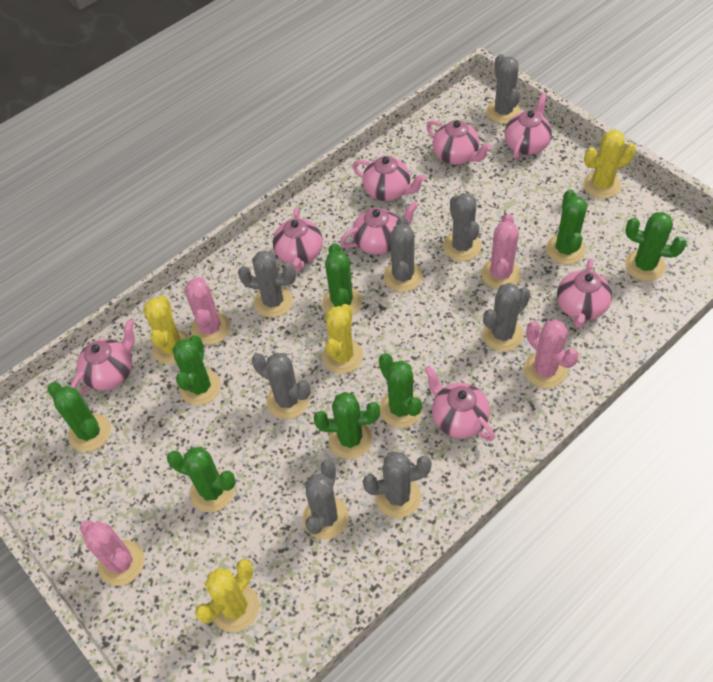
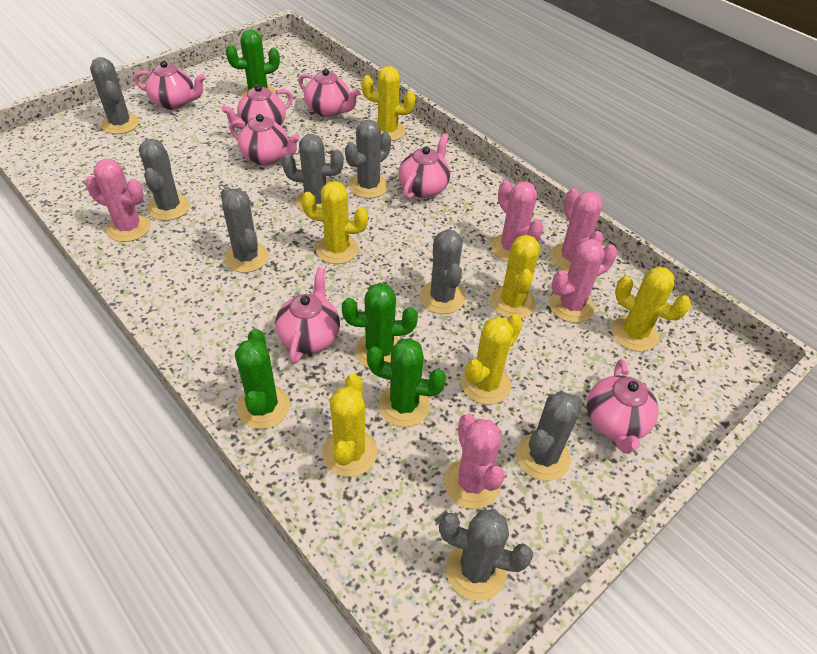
green cactus: 8 -> 4
pink cactus: 4 -> 5
pink teapot: 8 -> 7
yellow cactus: 4 -> 6

